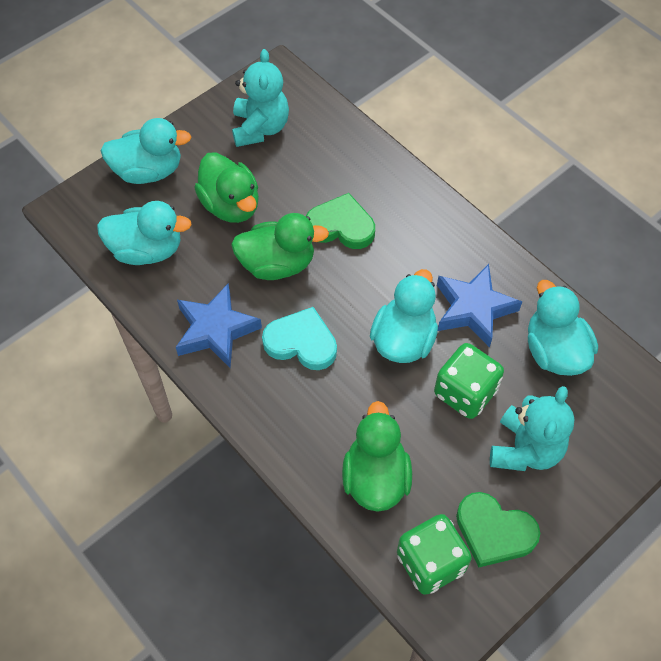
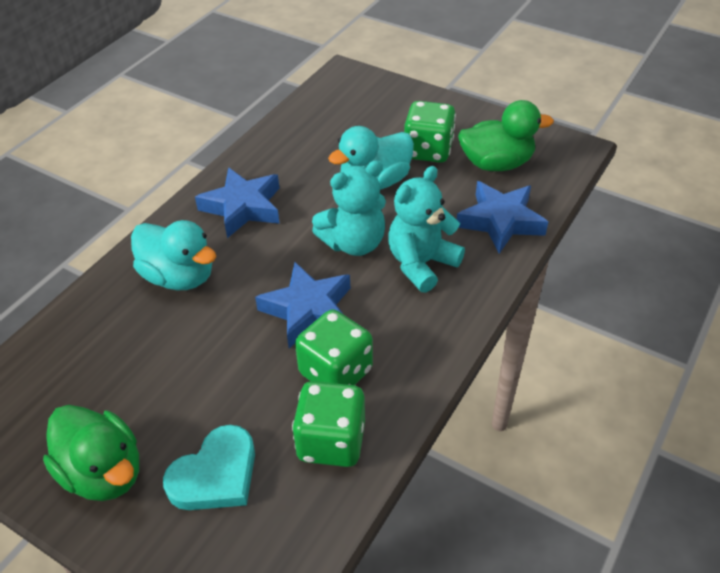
blue star: 2 -> 3
green dice: 2 -> 3
green duck: 3 -> 2
green heart: 2 -> 0
turquoise duck: 4 -> 2

